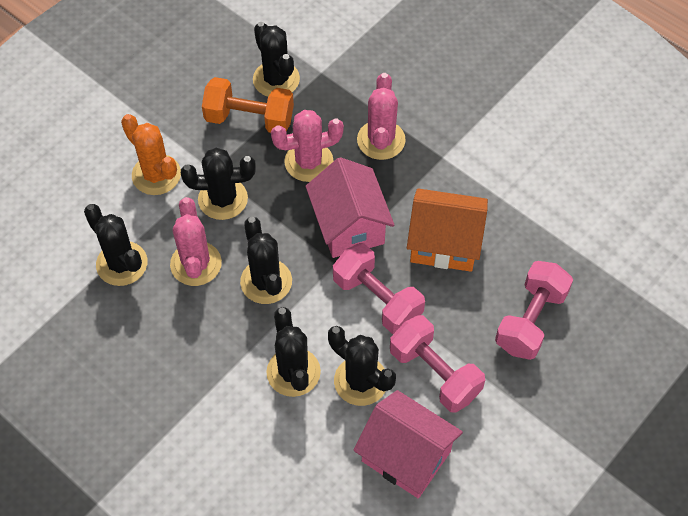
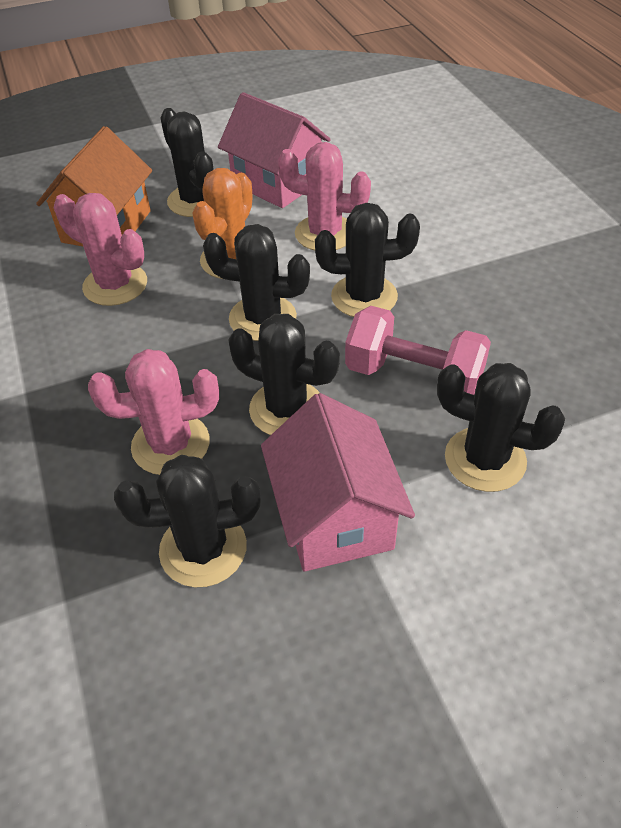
orange dumbbell: 1 -> 0
pink dumbbell: 3 -> 1

